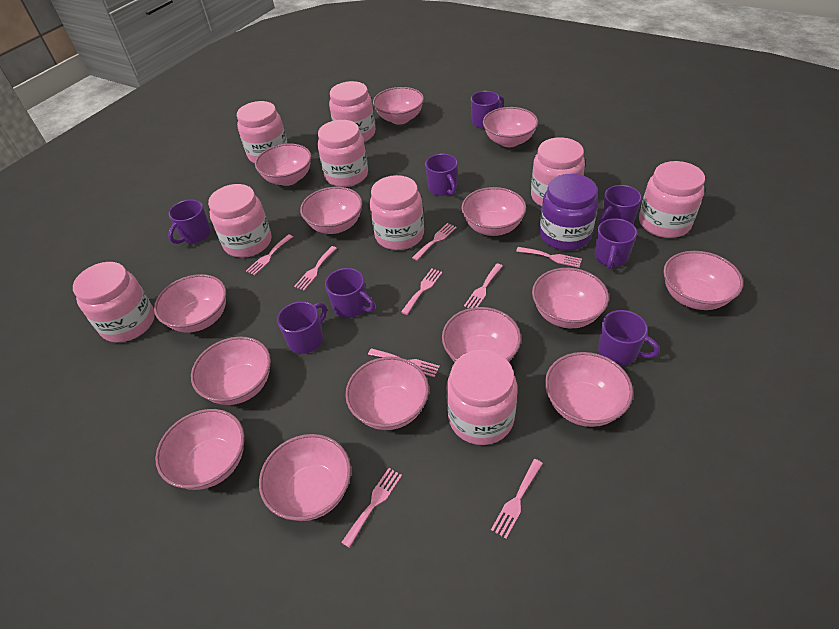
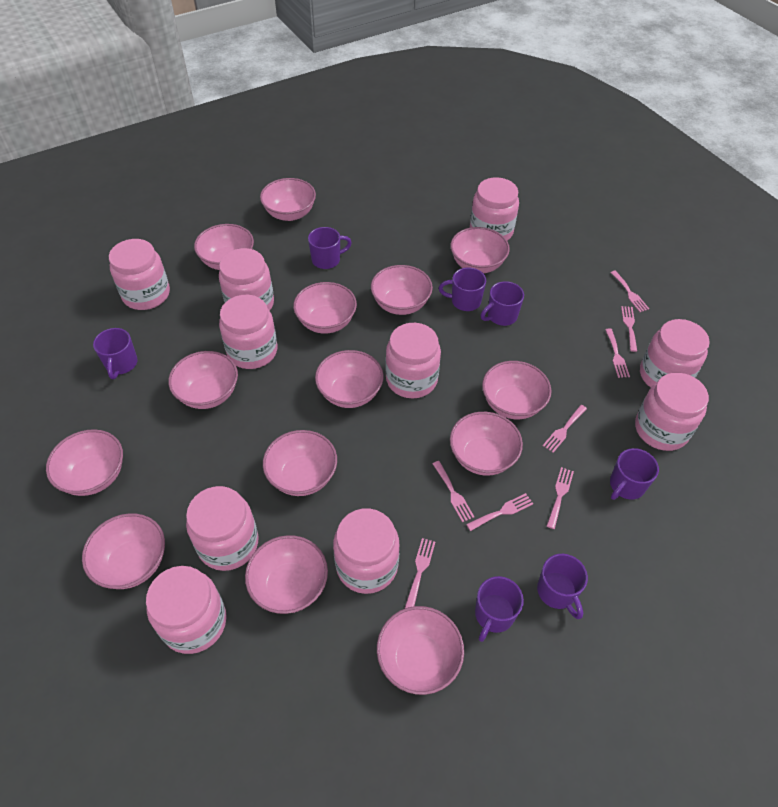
pink fork: 9 -> 8
pink jar: 9 -> 10
purple jar: 1 -> 0
purple mug: 8 -> 7

